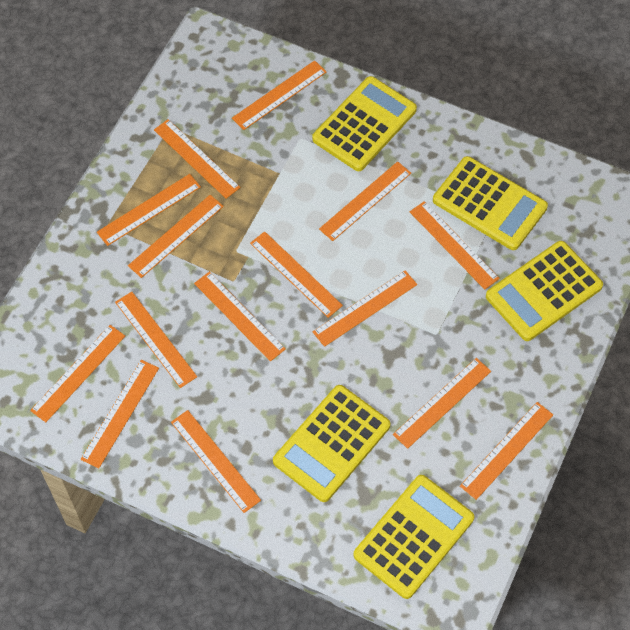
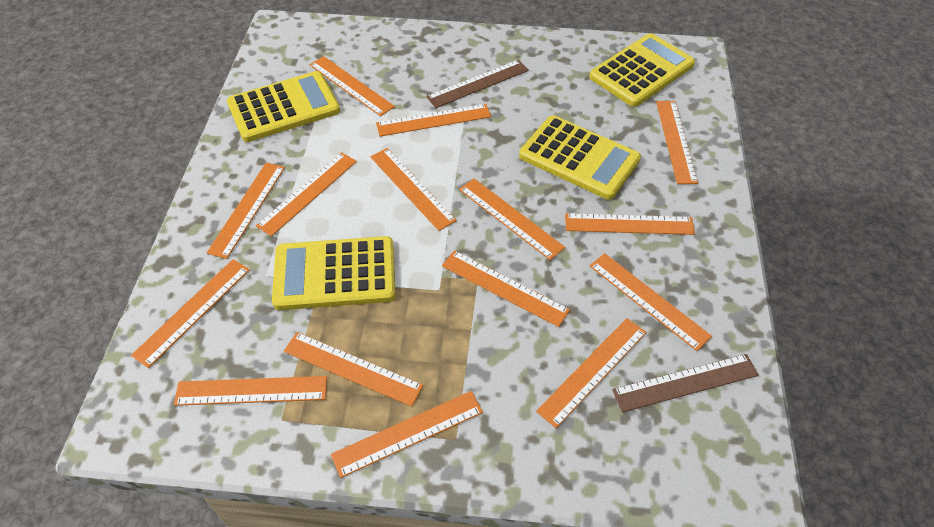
brown ruler: 0 -> 2
yellow calculator: 5 -> 4

